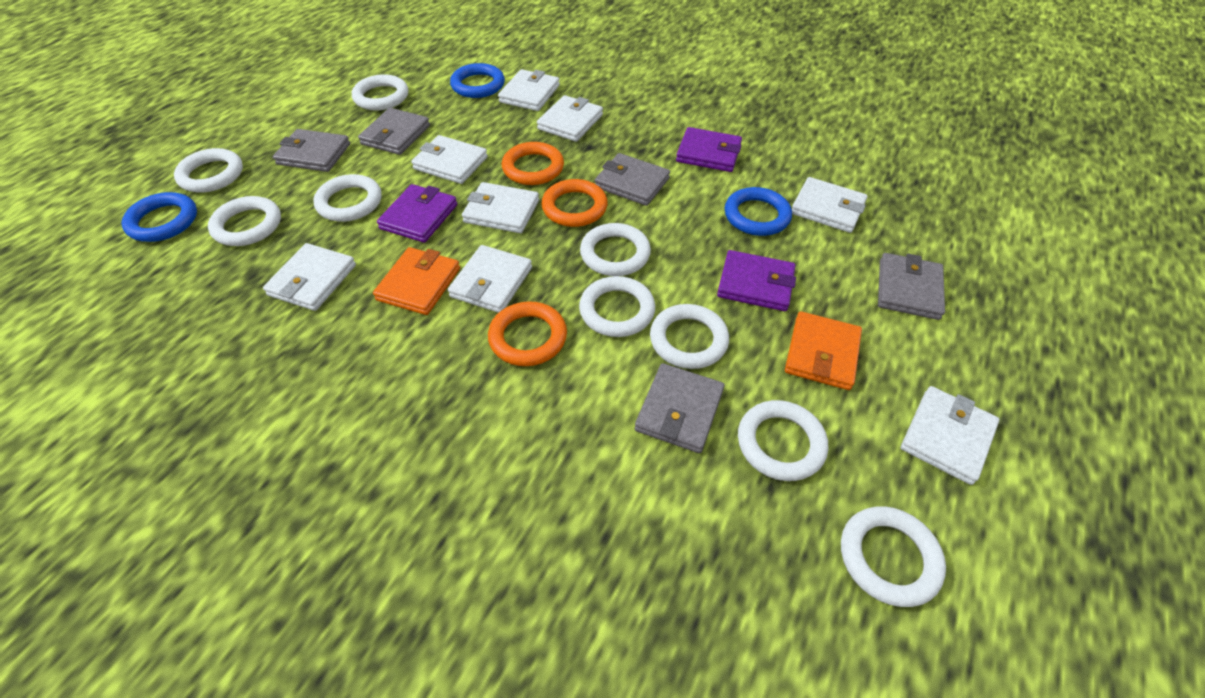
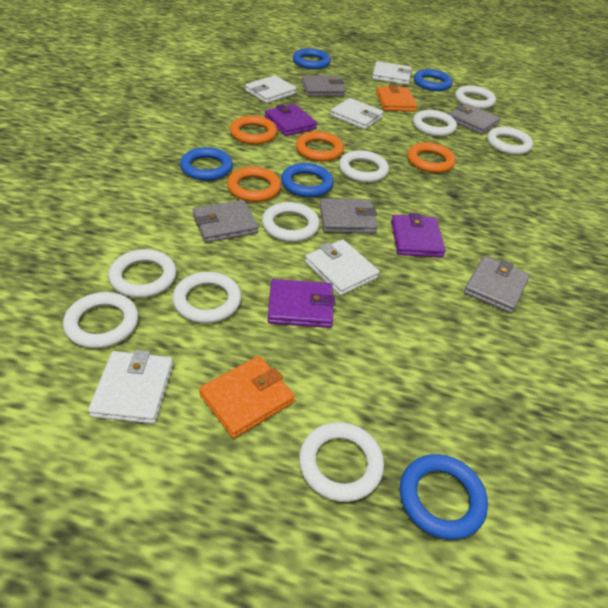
blue ring: 3 -> 5
orange ring: 3 -> 4
white wallet: 8 -> 5

